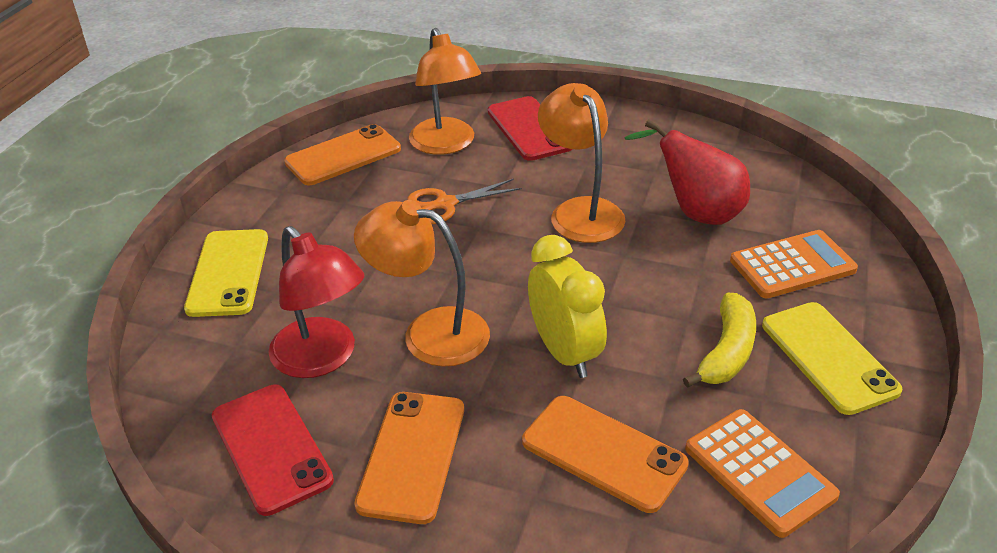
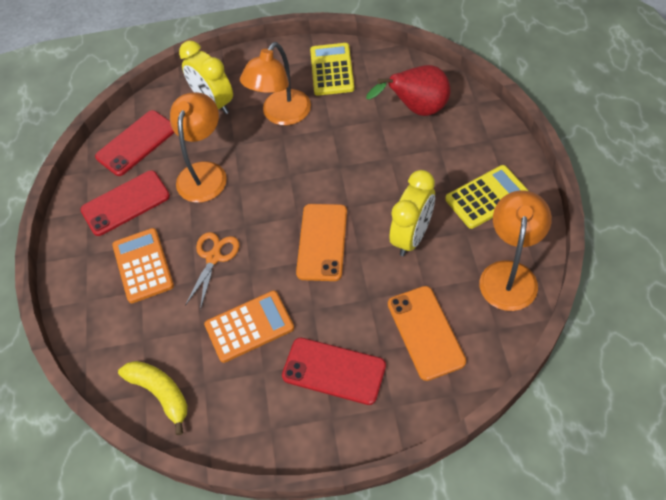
orange phone: 3 -> 2
red lamp: 1 -> 0
red phone: 2 -> 3
yellow calculator: 0 -> 2
yellow clock: 1 -> 2
yellow phone: 2 -> 0

